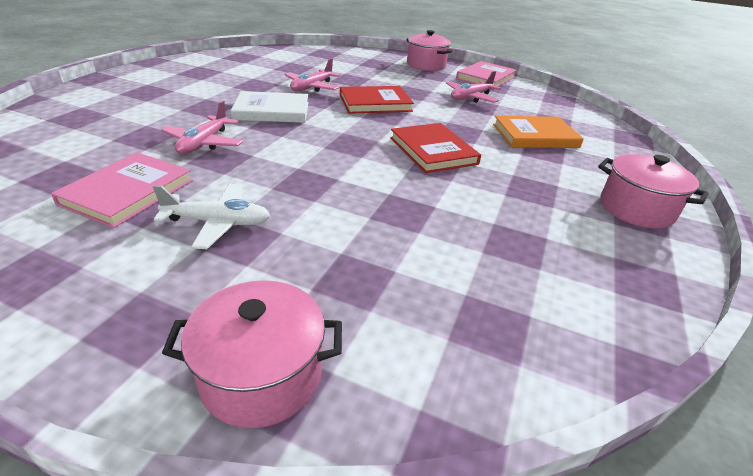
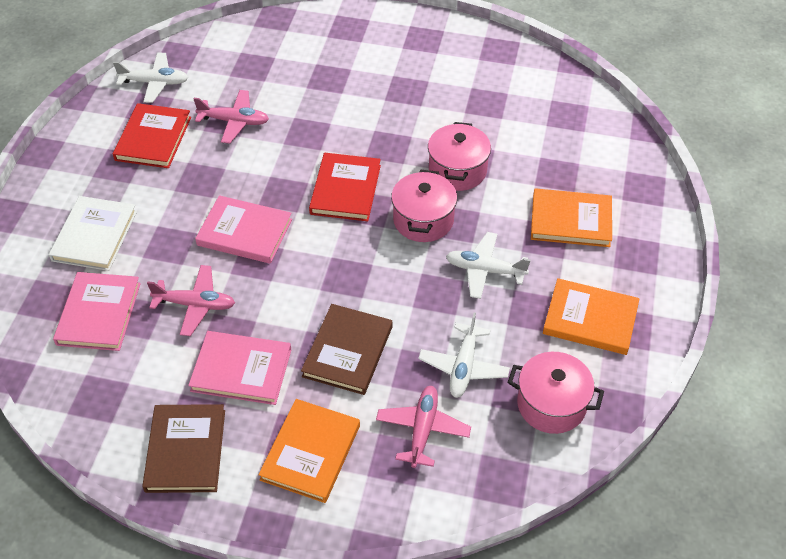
brown book: 0 -> 2
orange book: 1 -> 3
pink book: 2 -> 3
white plane: 1 -> 3

